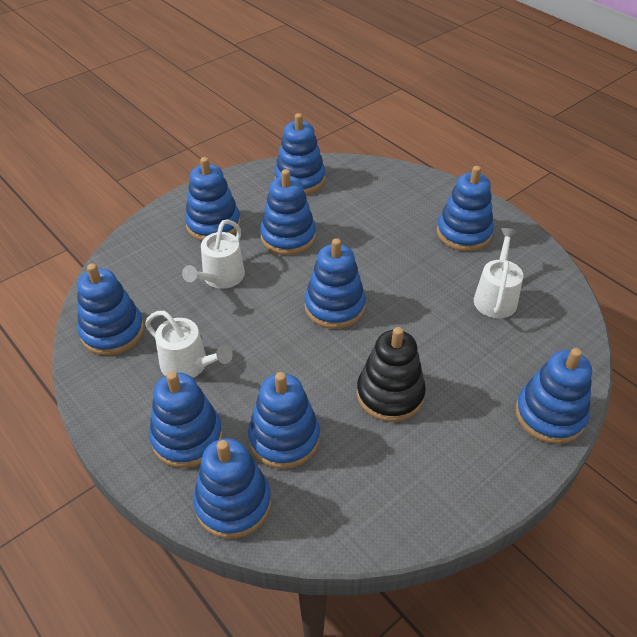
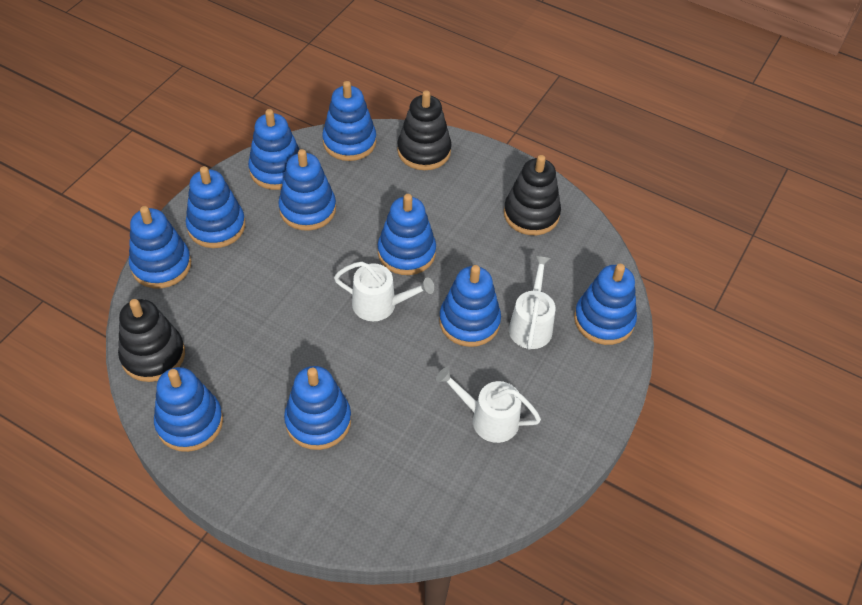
black stacking toy: 1 -> 3

